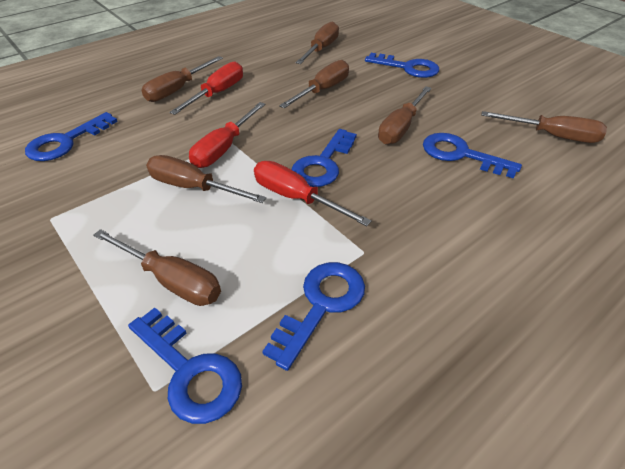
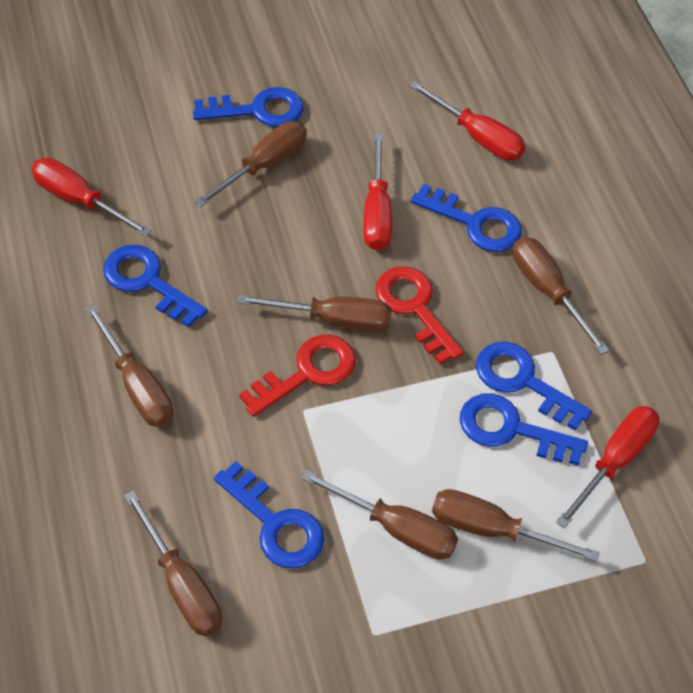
red key: 0 -> 2
red screwdriver: 3 -> 4

